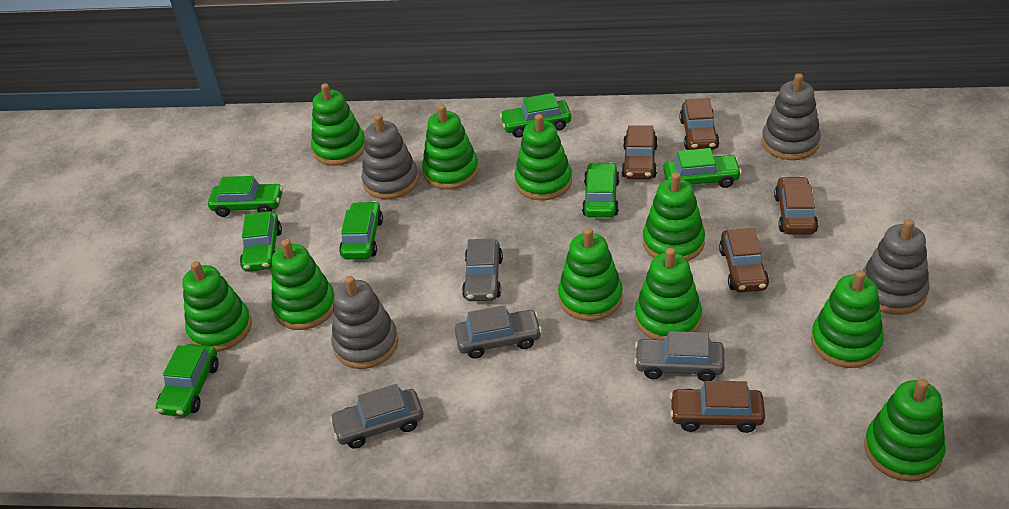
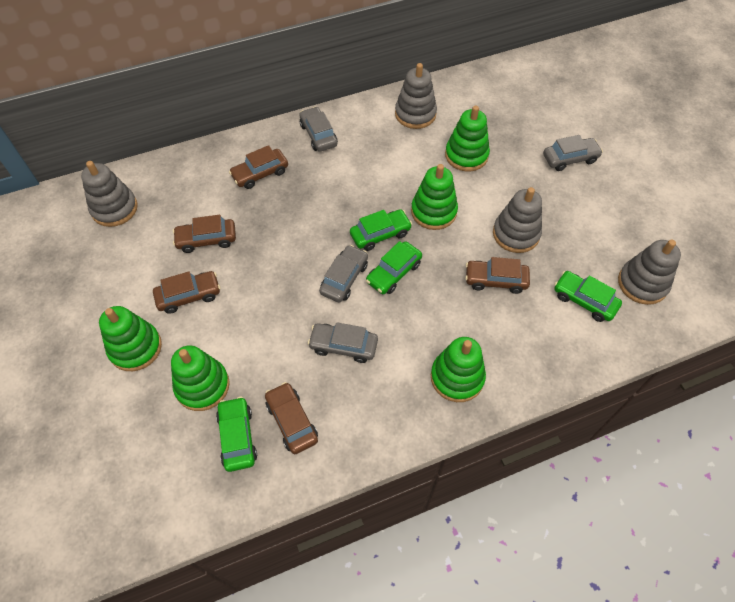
green car: 7 -> 4
green stacking toy: 10 -> 5

